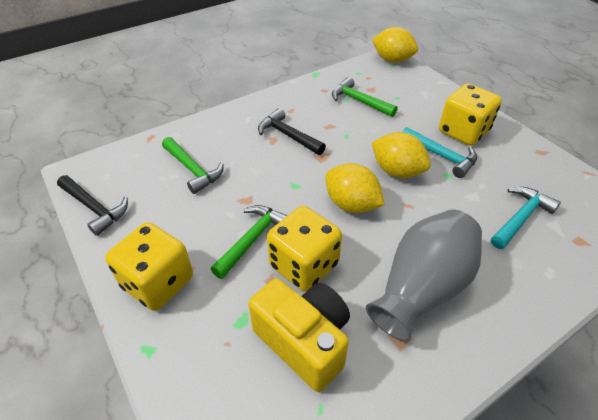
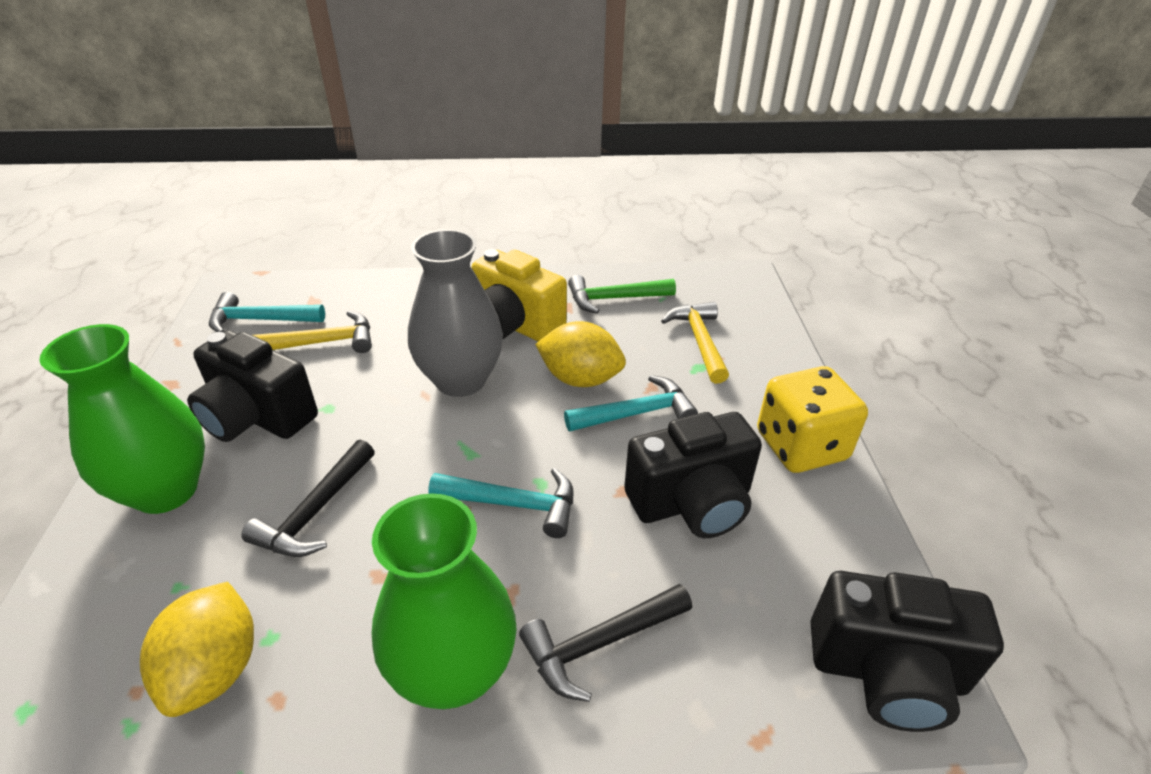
black camera: 0 -> 3
green hammer: 3 -> 1
green vase: 0 -> 2
turquoise hammer: 2 -> 3
yellow dice: 3 -> 1
yellow hammer: 0 -> 2
yellow lemon: 3 -> 2

